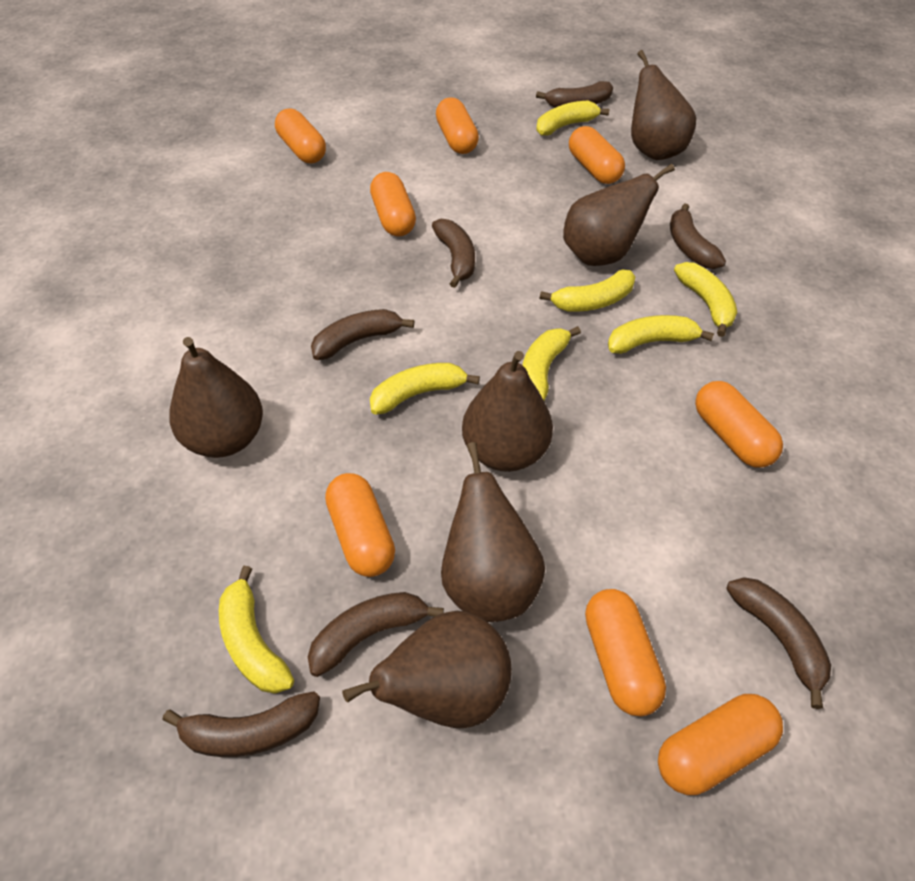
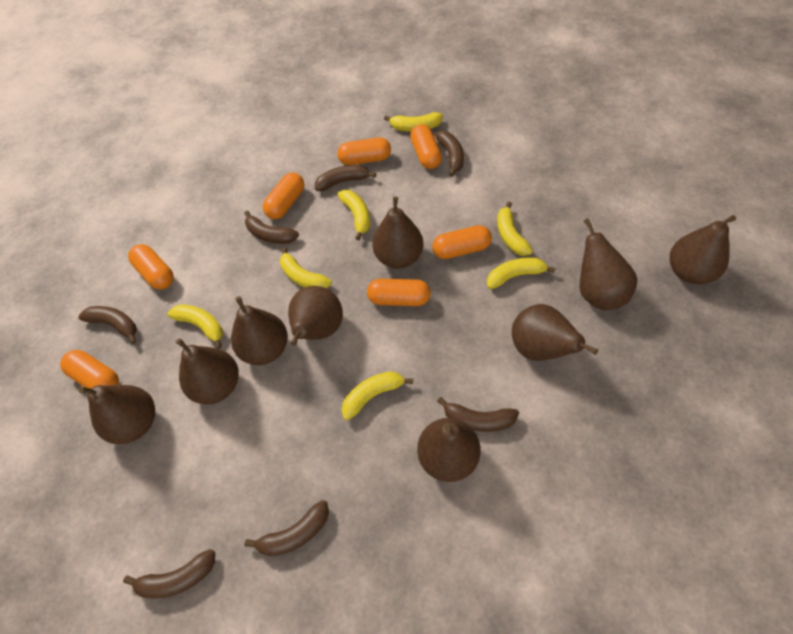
brown pear: 6 -> 9
orange capsule: 8 -> 7

